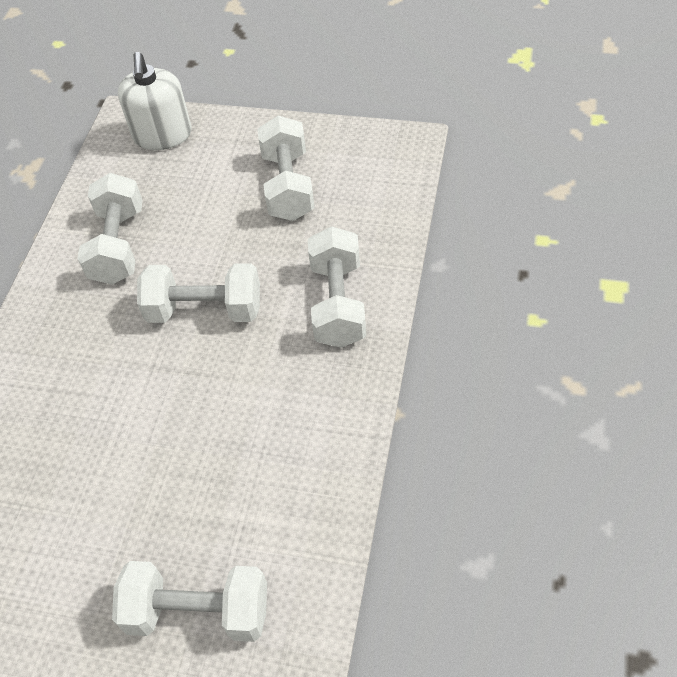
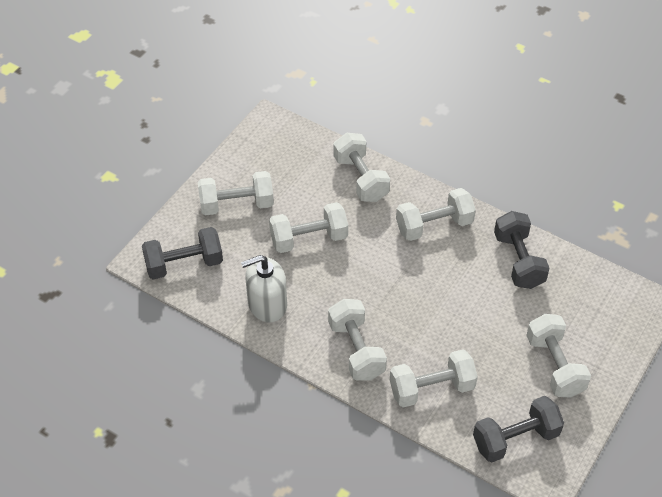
grey dumbbell: 0 -> 3
white dumbbell: 5 -> 7

